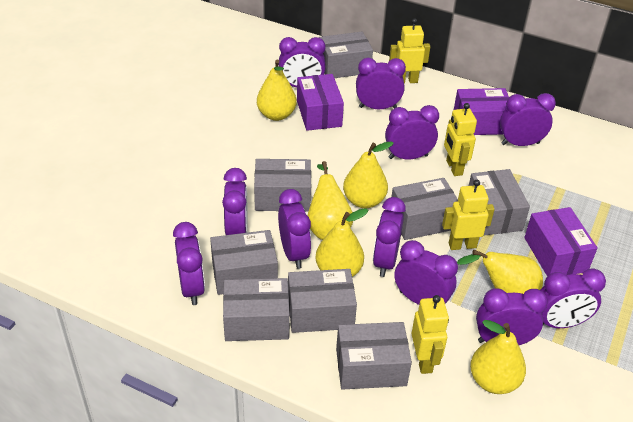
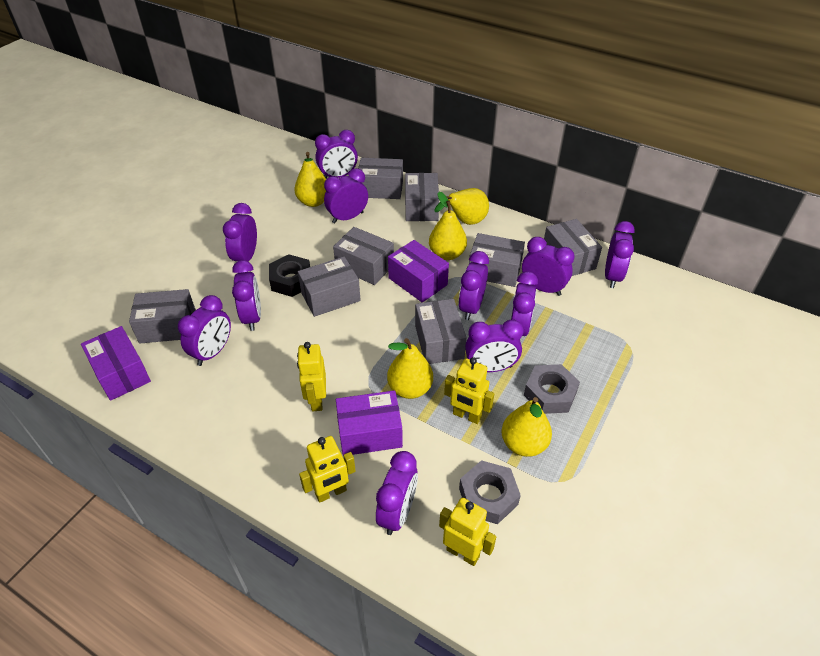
black nut: 0 -> 1
grey nut: 0 -> 2
yellow pear: 6 -> 5

